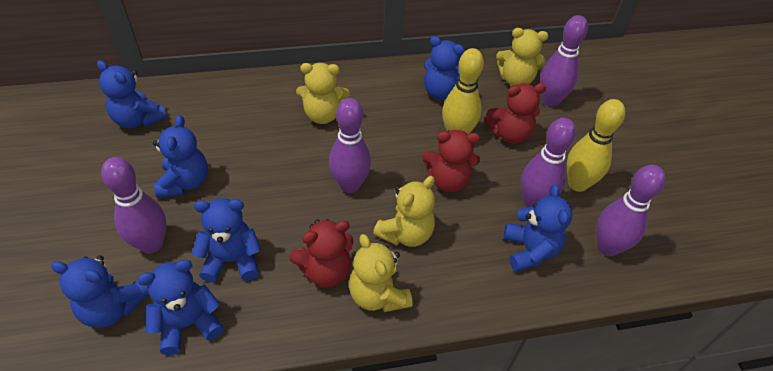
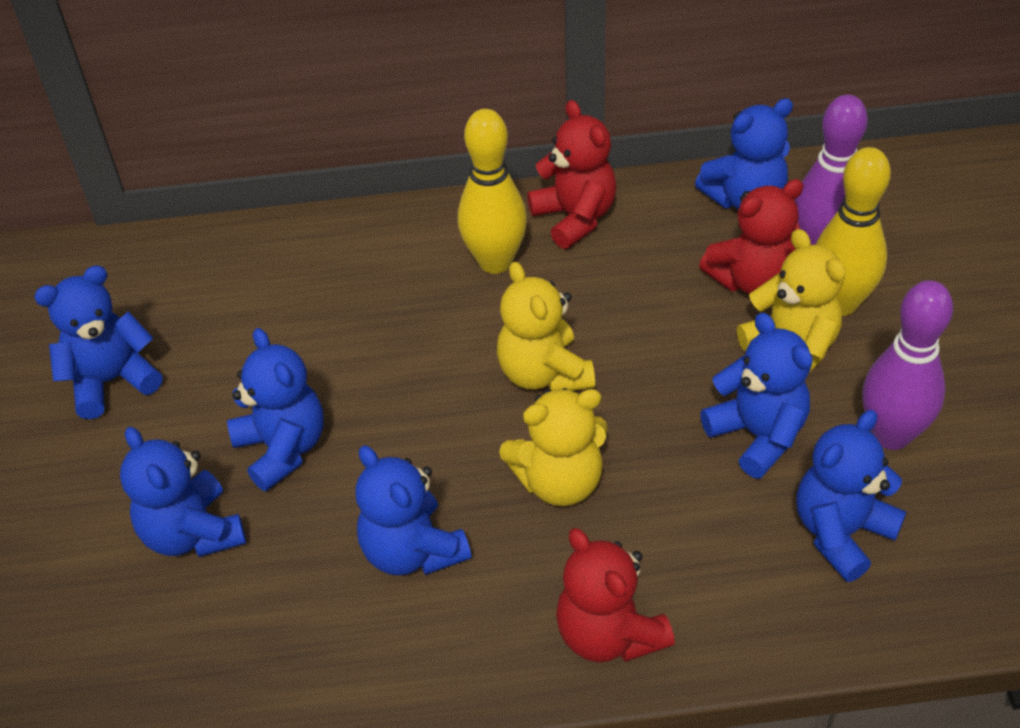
purple bowling pin: 5 -> 2
yellow teddy bear: 4 -> 3

